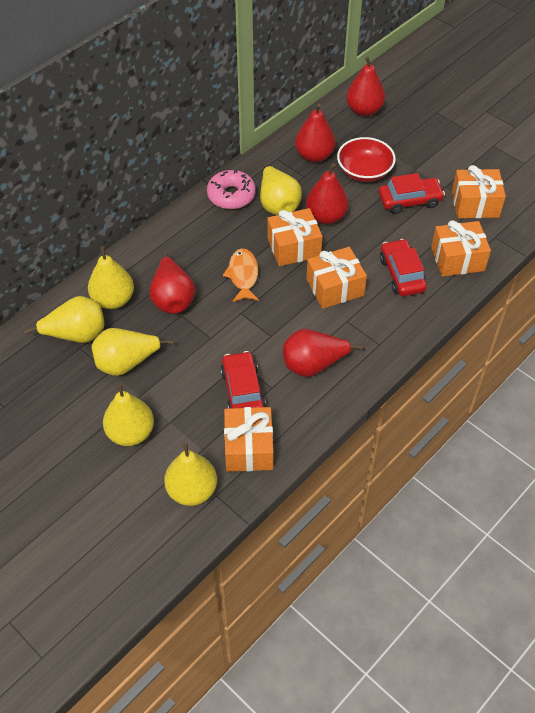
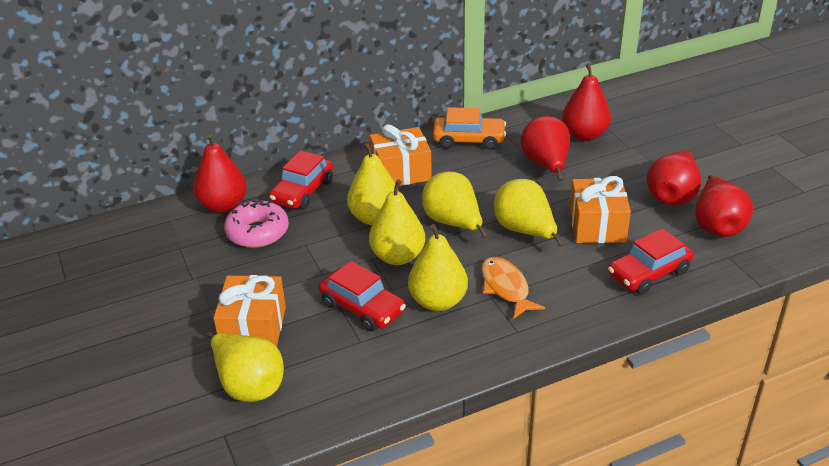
orange car: 0 -> 1
orange gift: 5 -> 3
red bowl: 1 -> 0

